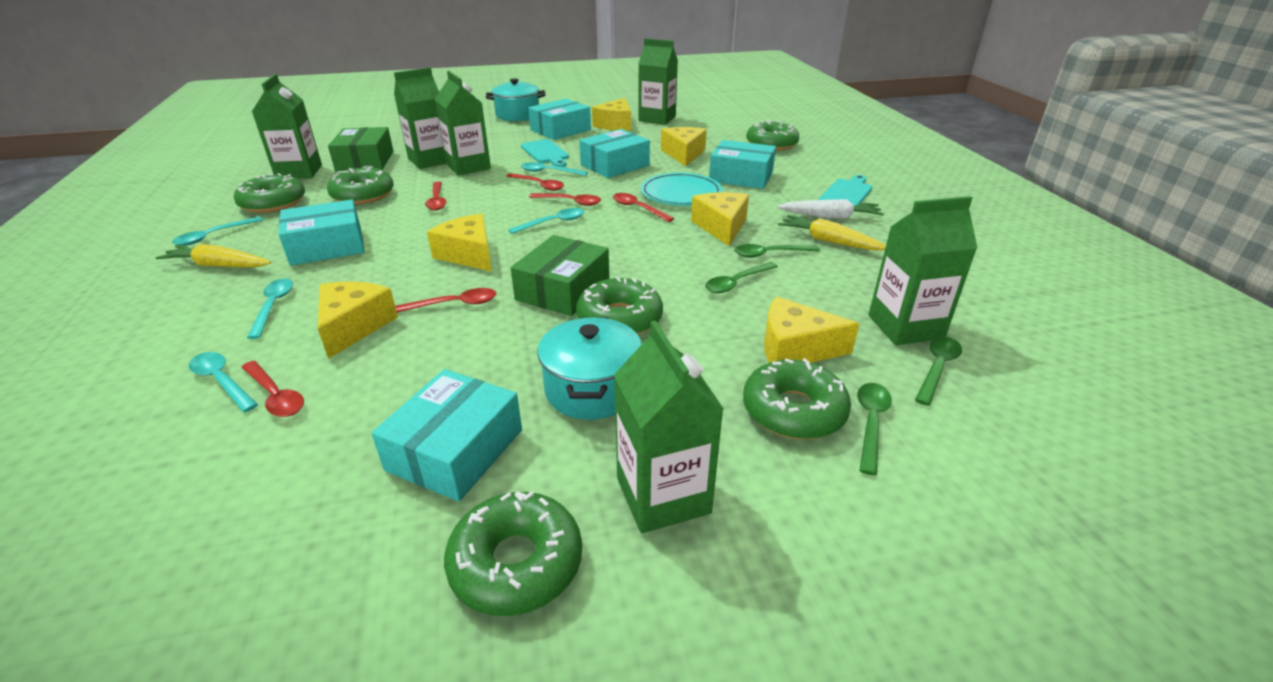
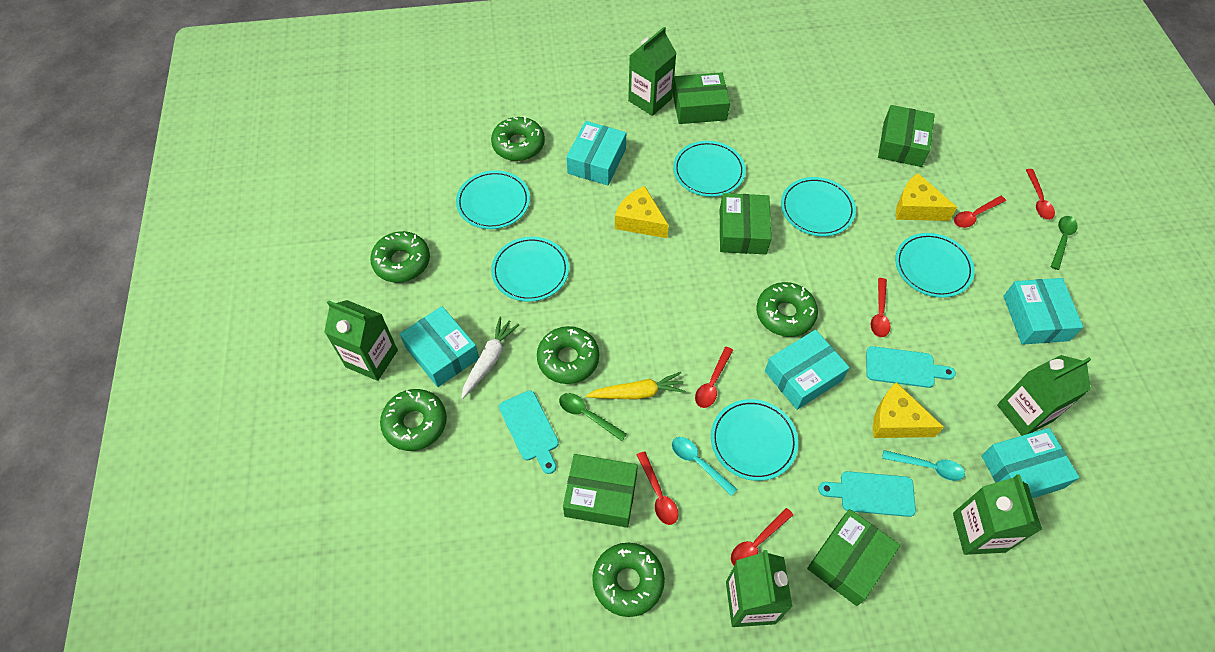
green box: 2 -> 5
green carton: 6 -> 5
green spoon: 4 -> 2
turquoise cutting board: 2 -> 3
turquoise plate: 1 -> 6
turquoise pot: 2 -> 0
turquoise spoon: 5 -> 2
yellow carrot: 2 -> 1
yellow cheese: 6 -> 3

